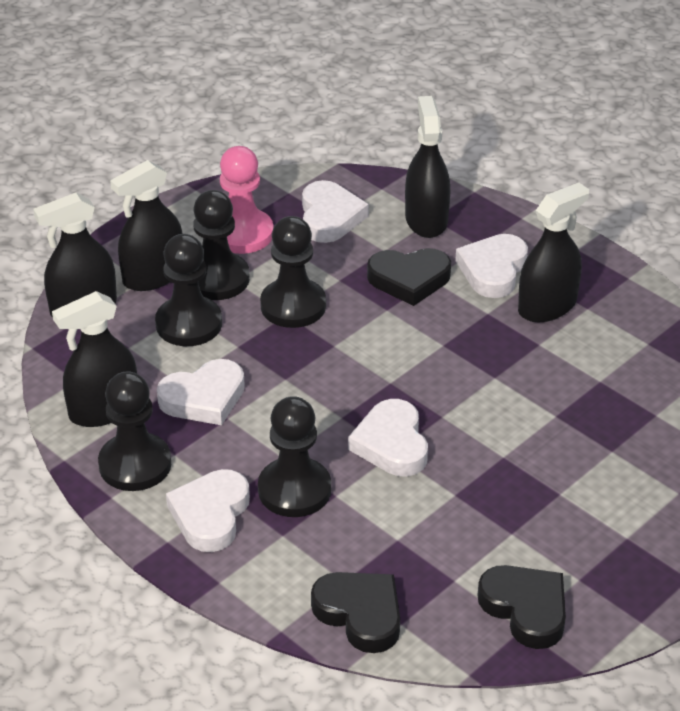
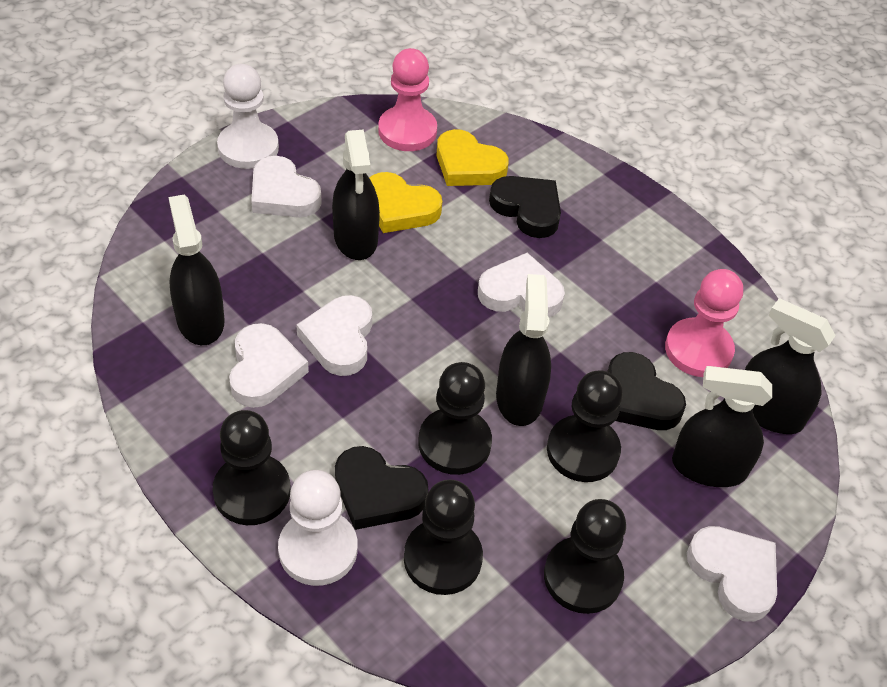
pink pawn: 1 -> 2
white pawn: 0 -> 2
yellow heart: 0 -> 2

